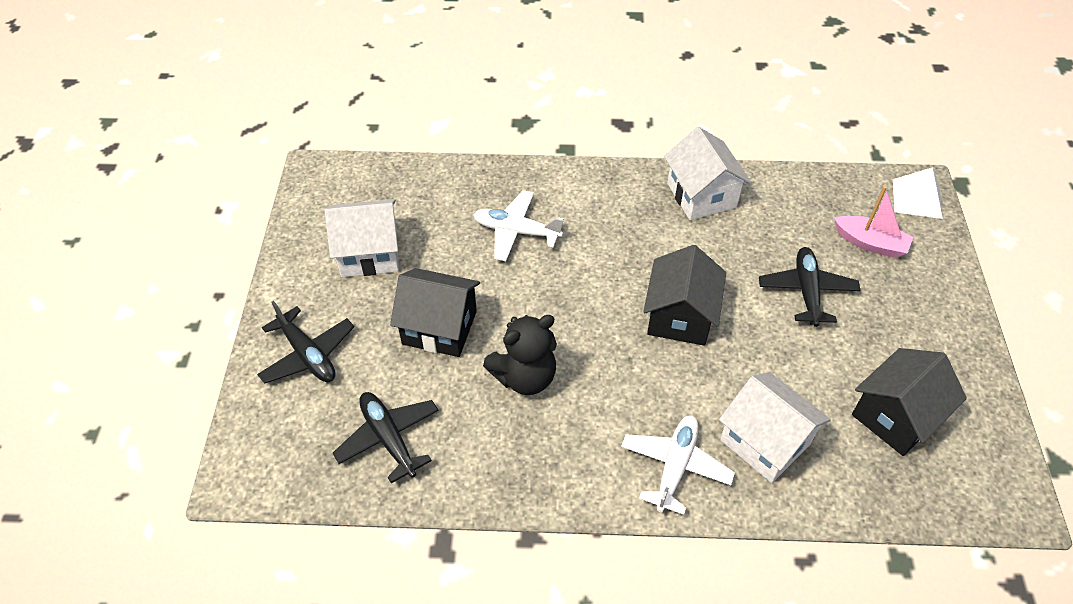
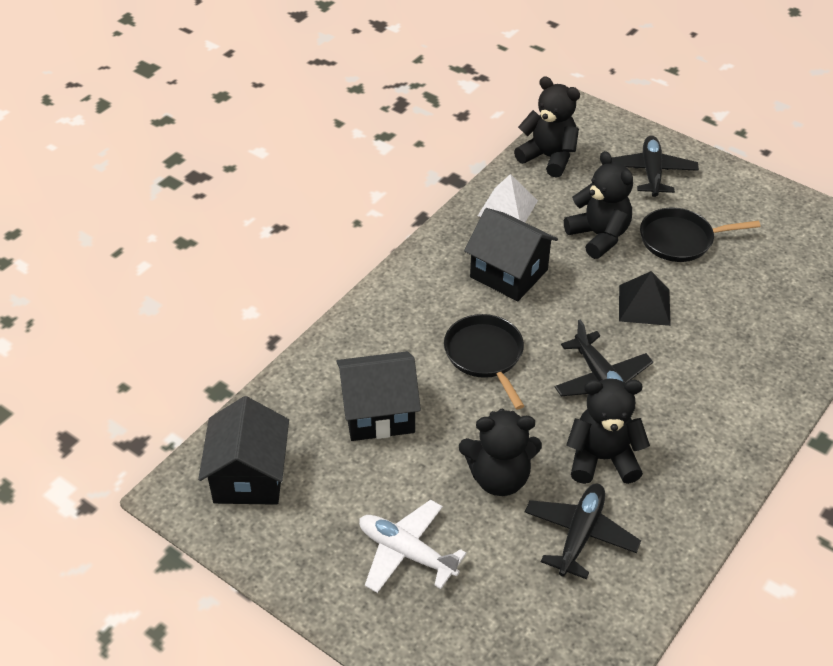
black pan: 0 -> 2
black pyramid: 0 -> 1
black teddy bear: 1 -> 4
pink boat: 1 -> 0
white house: 3 -> 0
white plane: 2 -> 1

